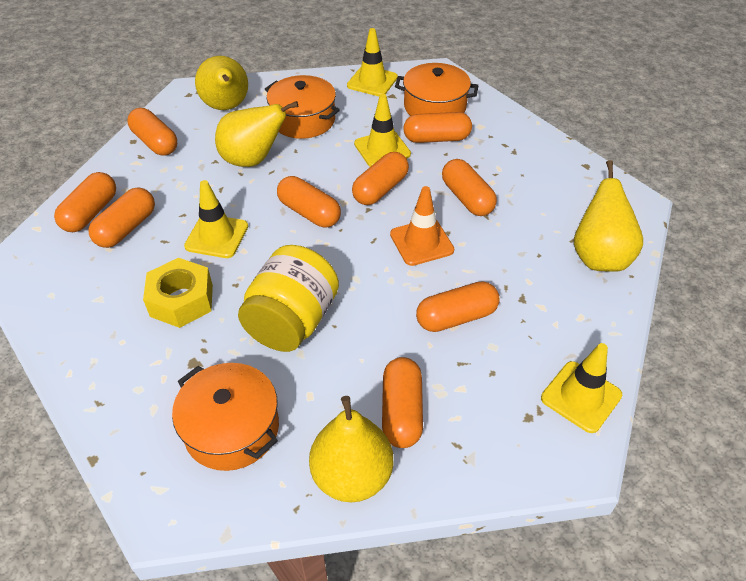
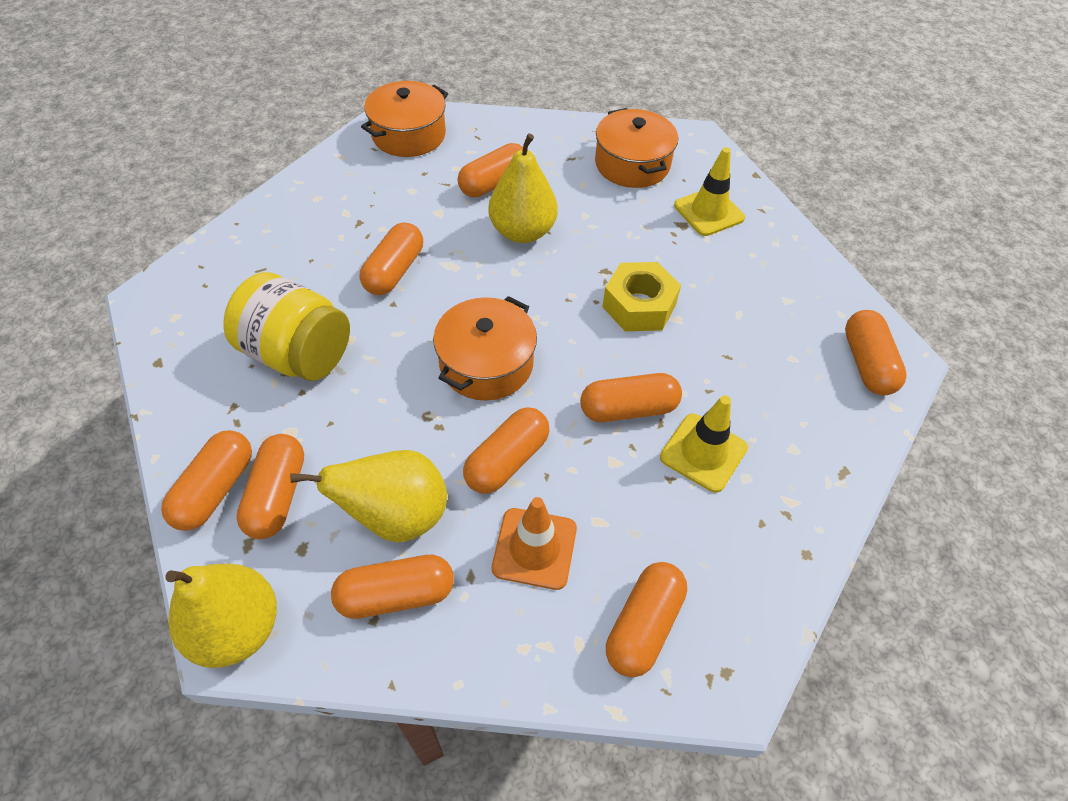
yellow pear: 4 -> 3
yellow traffic cone: 4 -> 2

